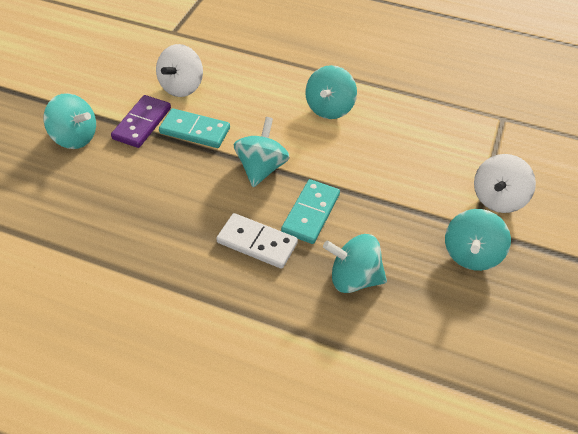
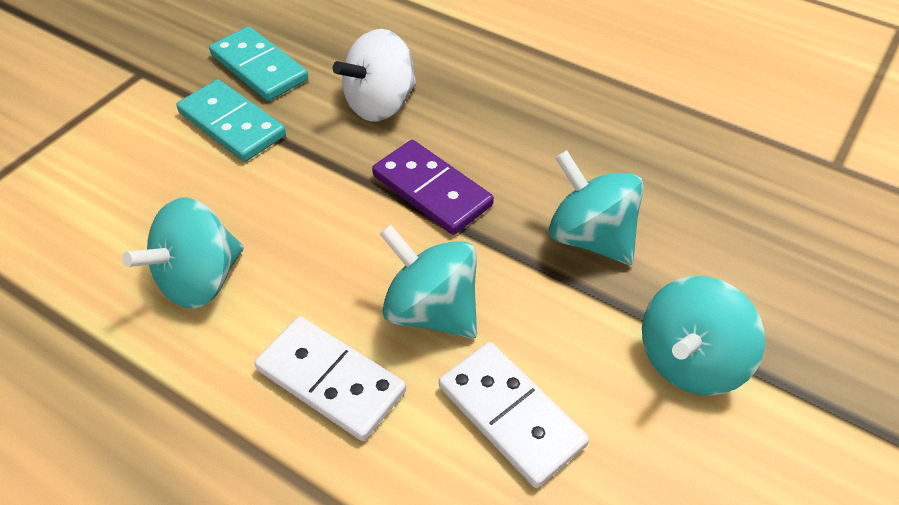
turquoise spinning top: 5 -> 4
white domino: 1 -> 2
white spinning top: 2 -> 1

